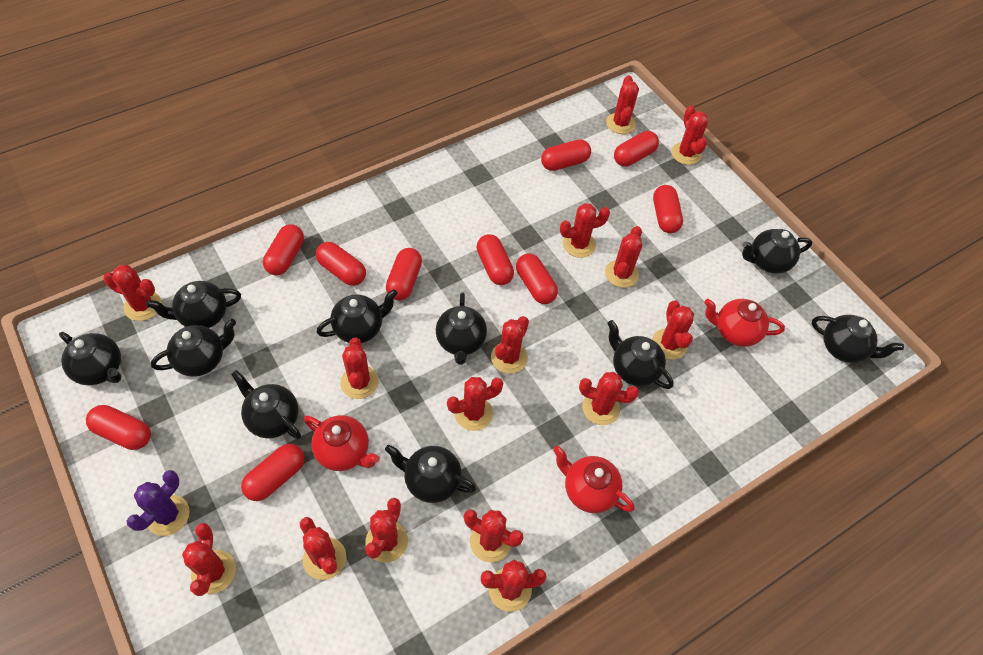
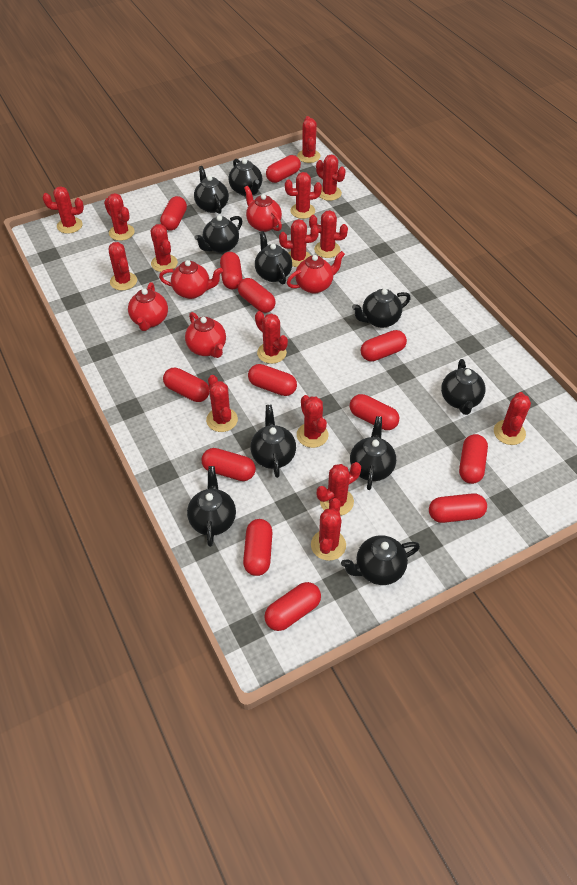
purple cactus: 1 -> 0
red capsule: 10 -> 13
red teapot: 3 -> 5

